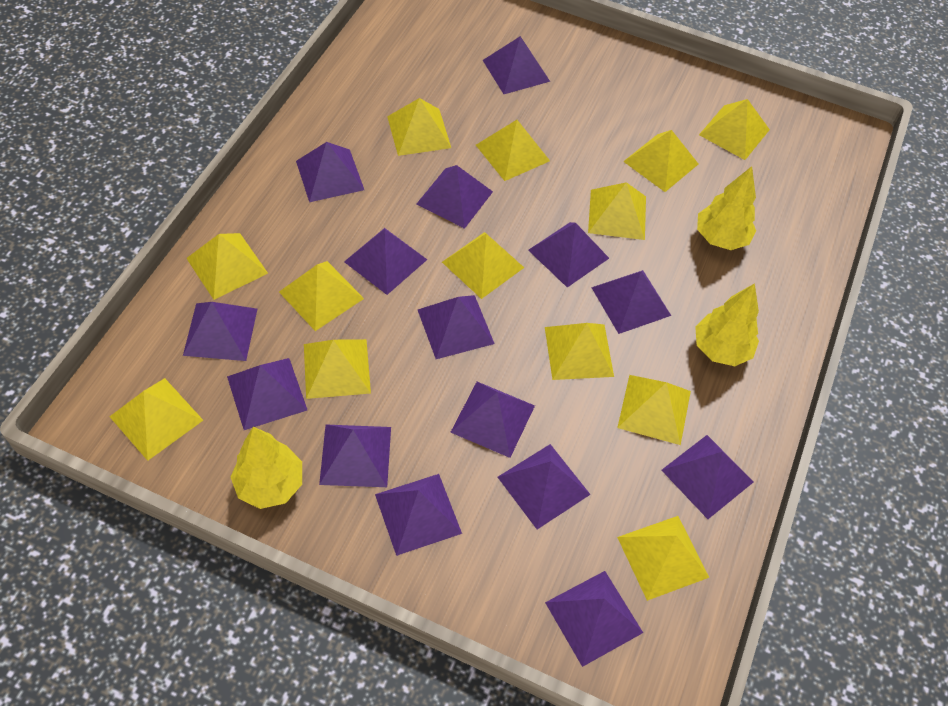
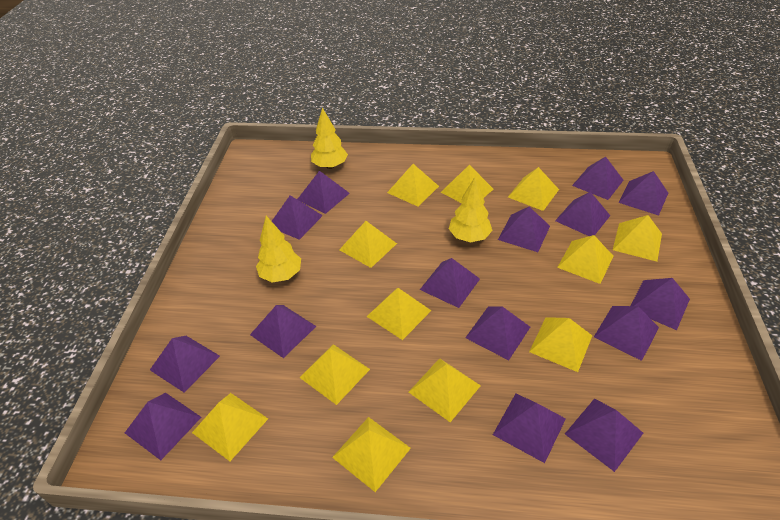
yellow pyramid: 13 -> 12

